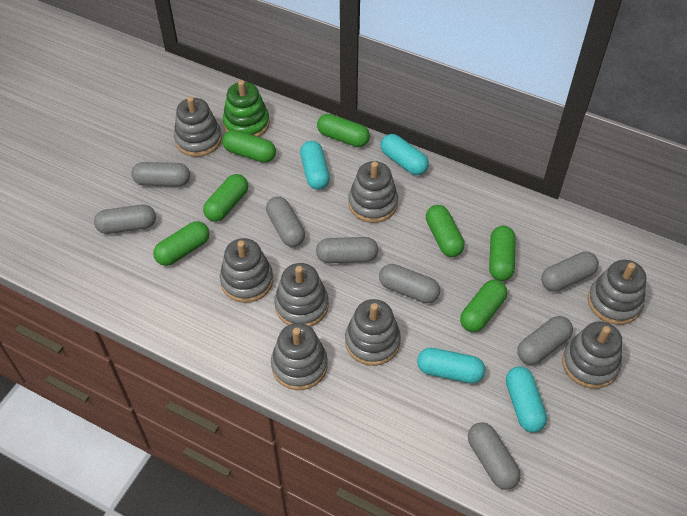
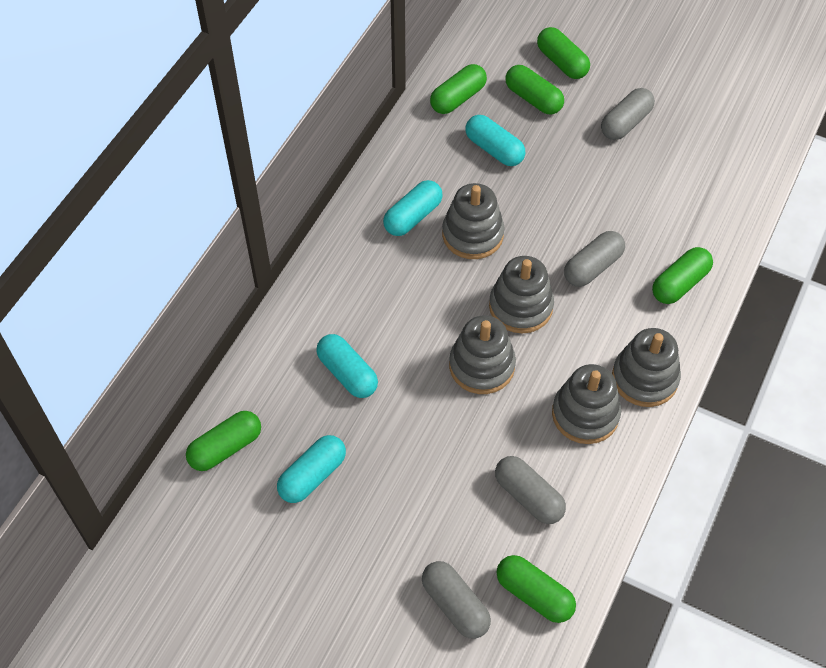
green capsule: 7 -> 6
green stacking toy: 1 -> 0
grey capsule: 8 -> 4
grey stacking toy: 8 -> 5

